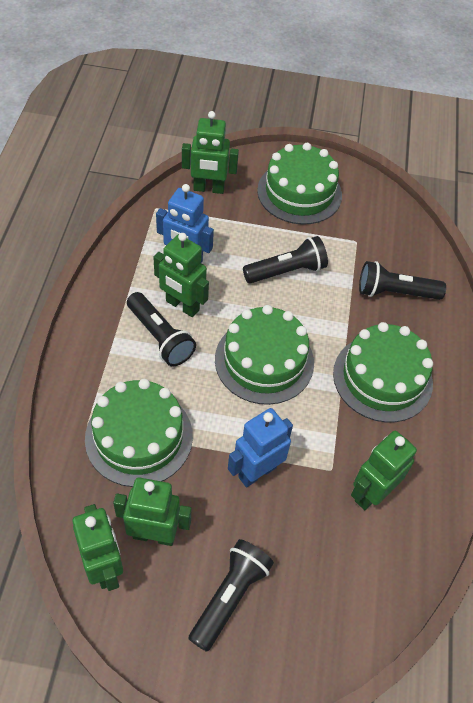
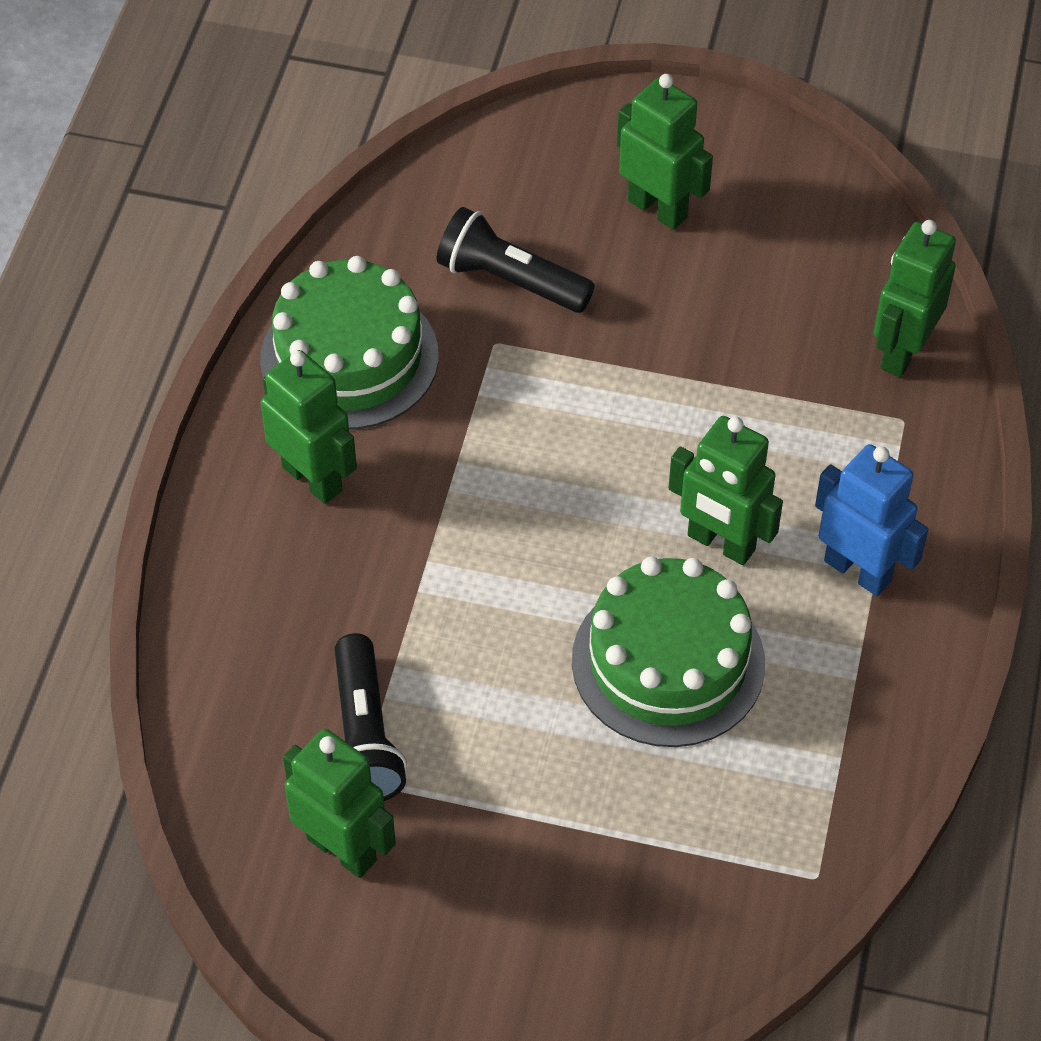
black flashlight: 4 -> 2
blue robot: 2 -> 1
green cake: 4 -> 2

